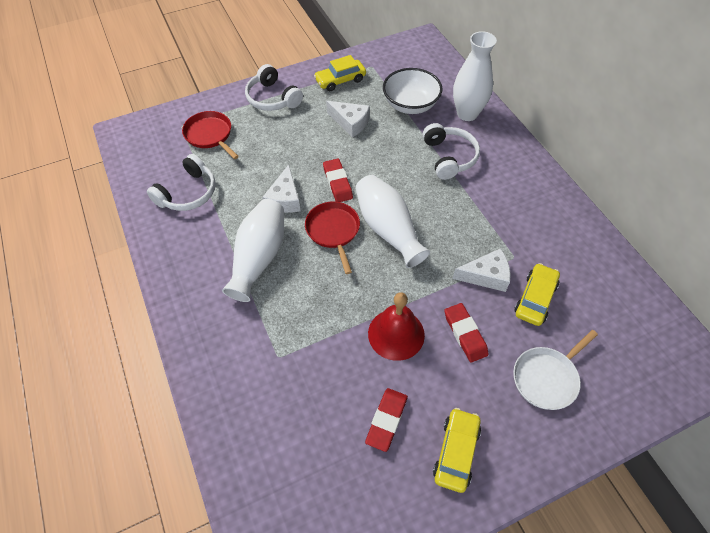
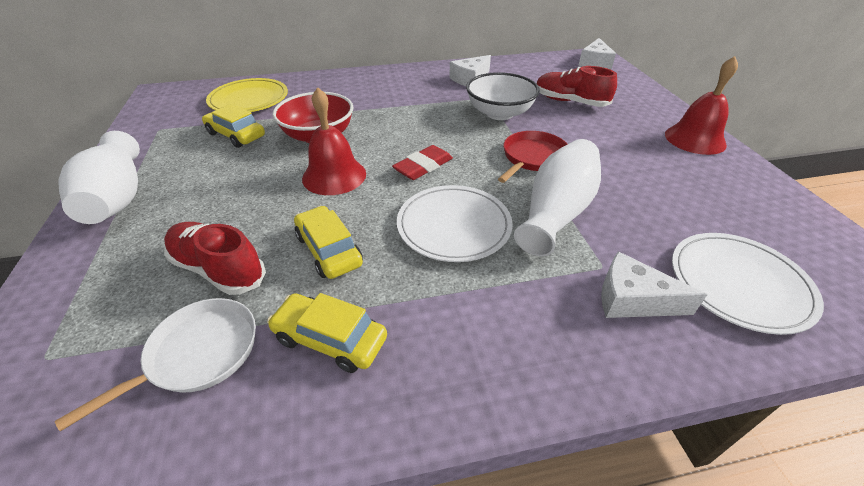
red bell: 1 -> 2
red bowl: 0 -> 1
red eraser: 3 -> 1
red pan: 2 -> 1
red shoe: 0 -> 2
white headphones: 3 -> 0
white plate: 0 -> 2
white vase: 3 -> 2
yellow plate: 0 -> 1

